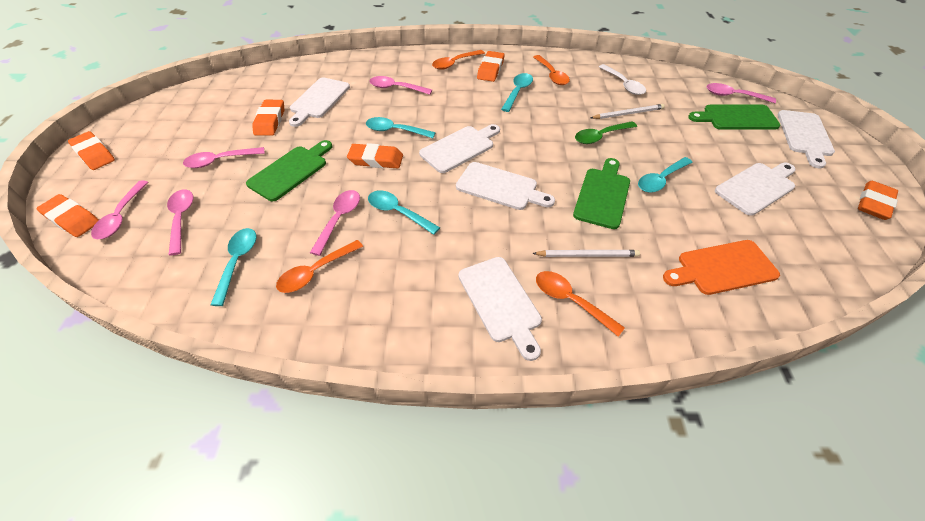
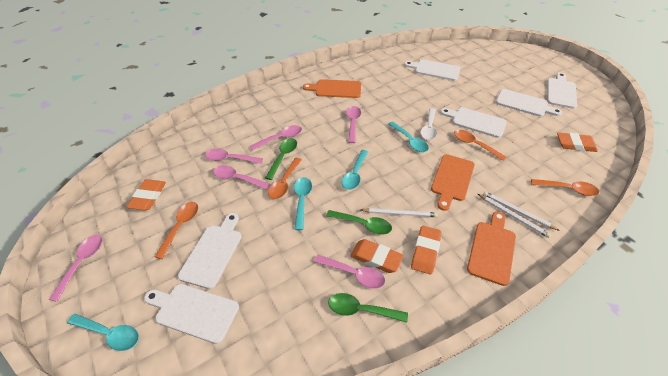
green cutting board: 3 -> 0
green spoon: 1 -> 3
orange cutting board: 1 -> 3
orange eraser: 6 -> 4
turquoise spoon: 5 -> 4
white pencil: 2 -> 3

